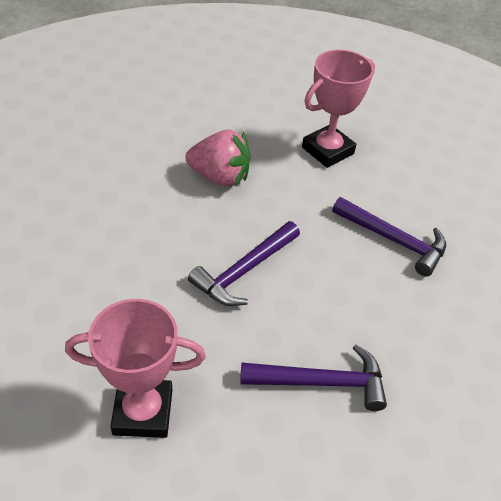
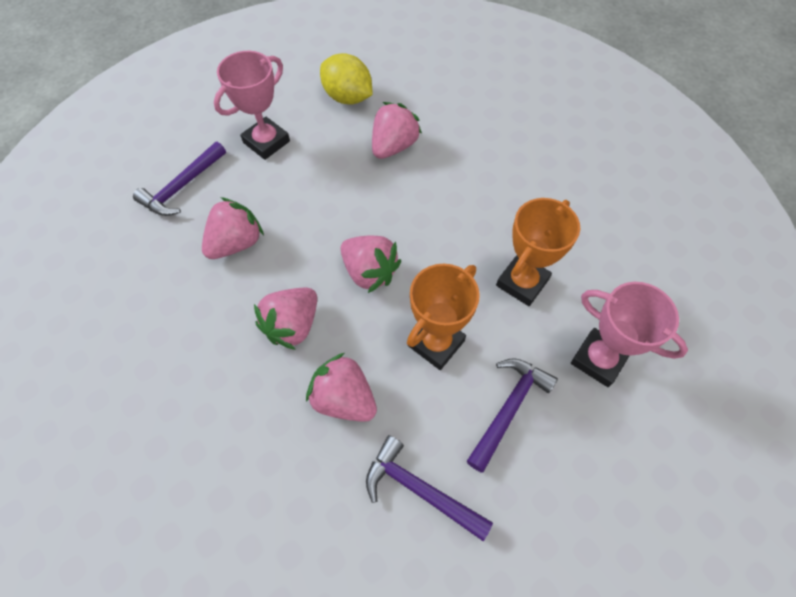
orange trophy: 0 -> 2
pink strawberry: 1 -> 5
yellow lemon: 0 -> 1

